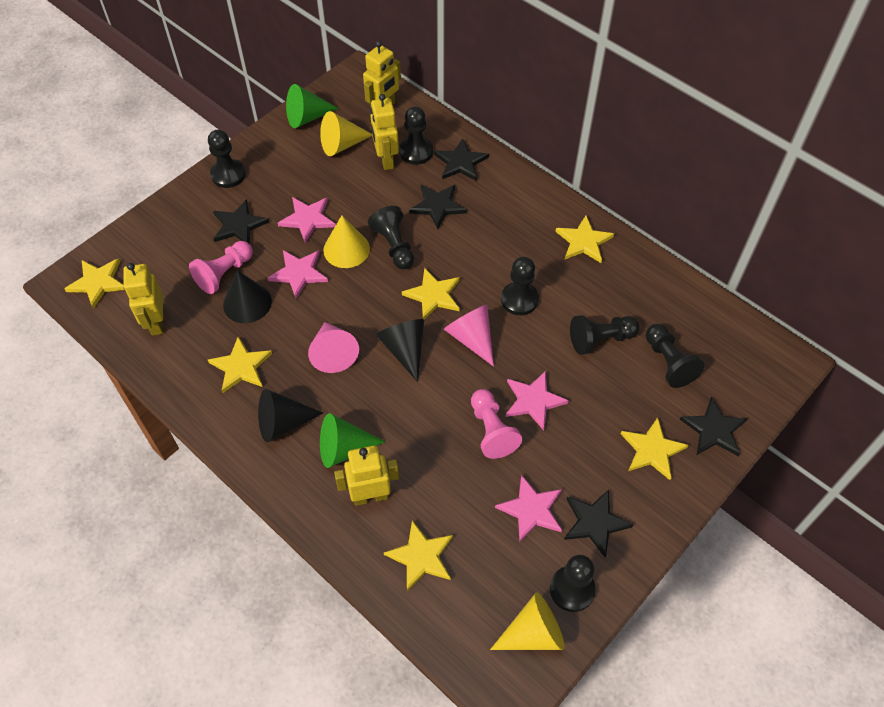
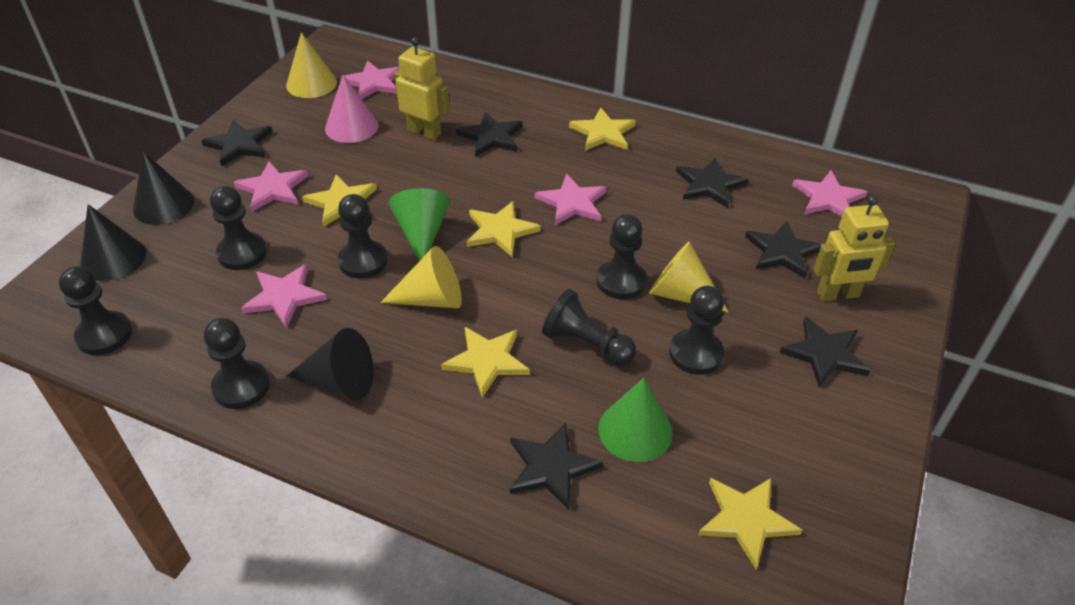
black star: 5 -> 6
pink cone: 2 -> 1
pink pawn: 2 -> 0
pink star: 4 -> 5
yellow robot: 4 -> 2
yellow star: 6 -> 5

